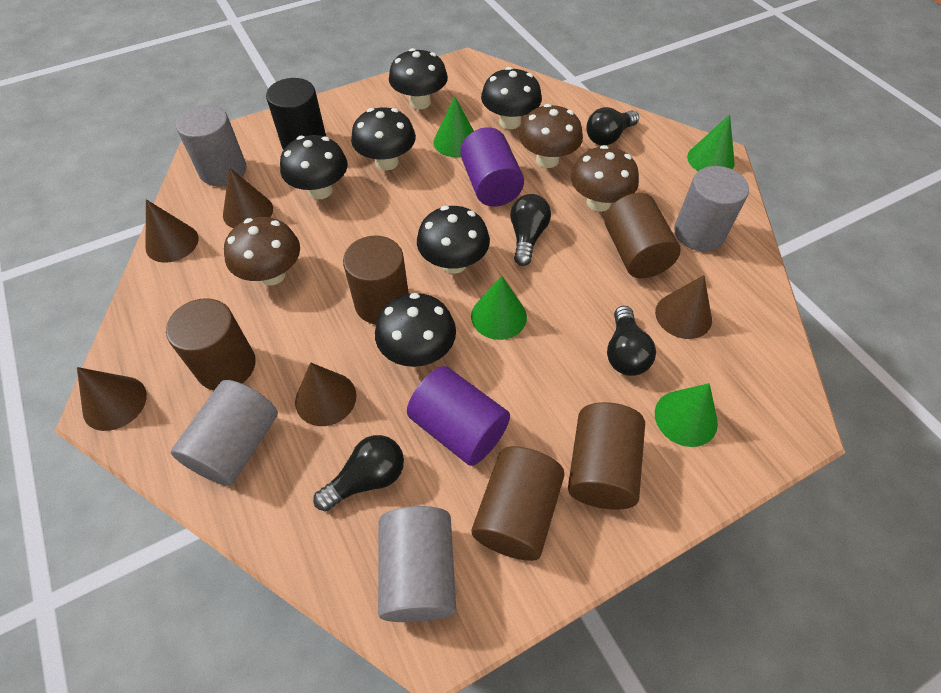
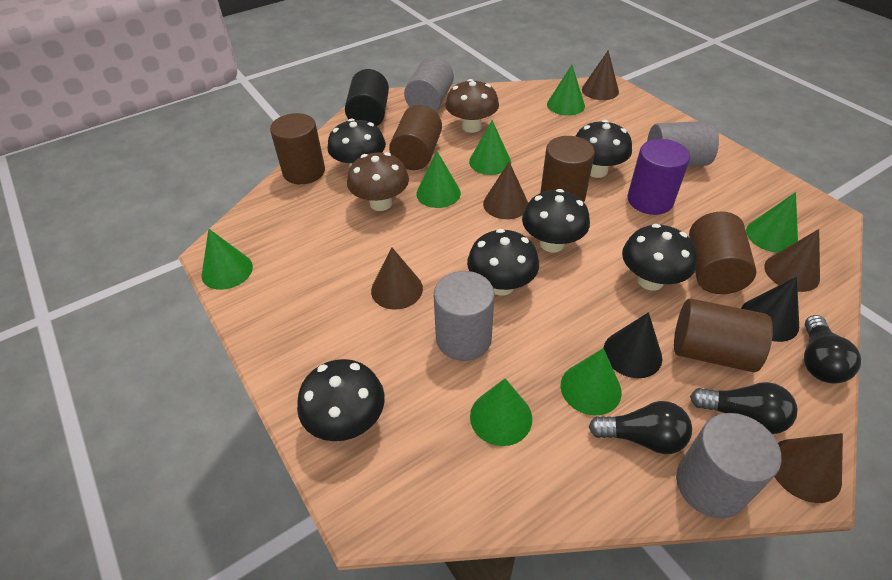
black cone: 0 -> 2
black light bulb: 4 -> 3
brown mushroom: 3 -> 2
green cone: 4 -> 7
purple cylinder: 2 -> 1

